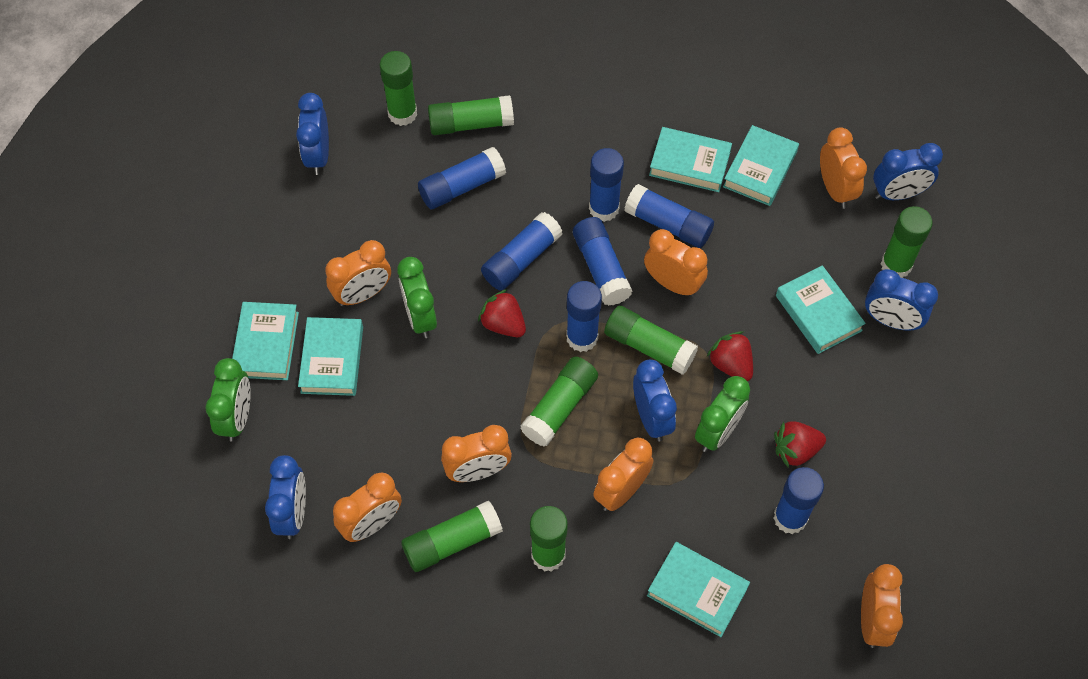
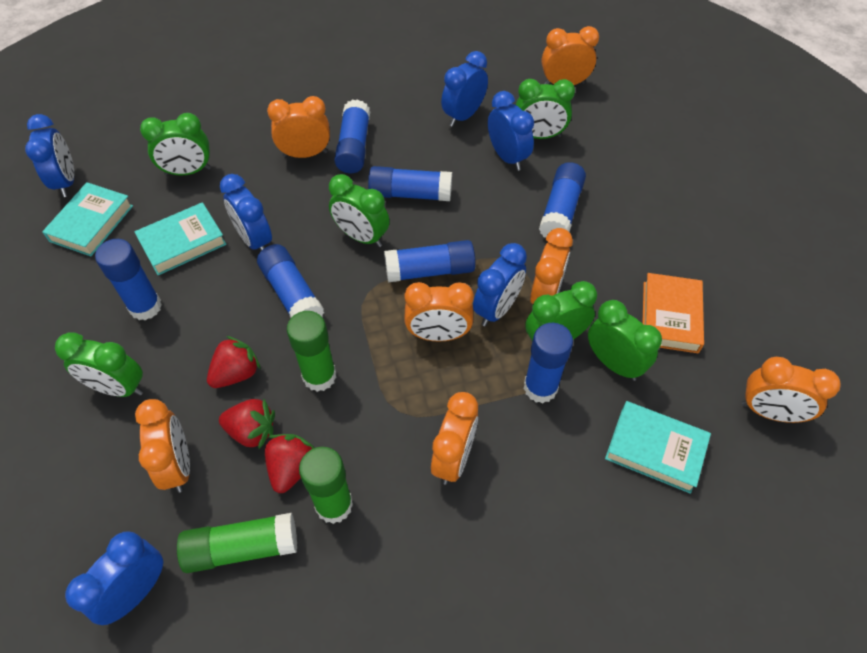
blue clock: 5 -> 6
green clock: 3 -> 6
green glue stick: 7 -> 3
orange book: 0 -> 1
turquoise book: 6 -> 3

